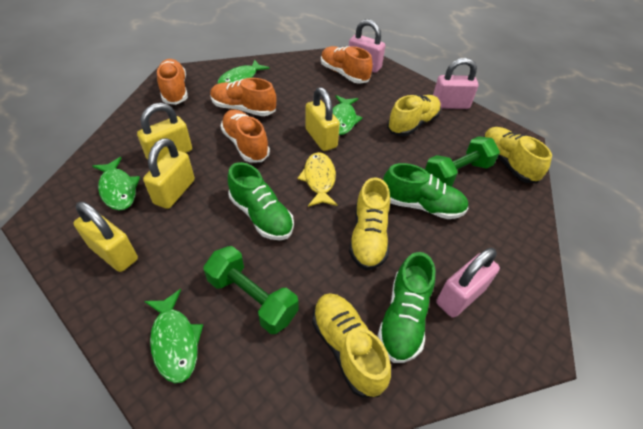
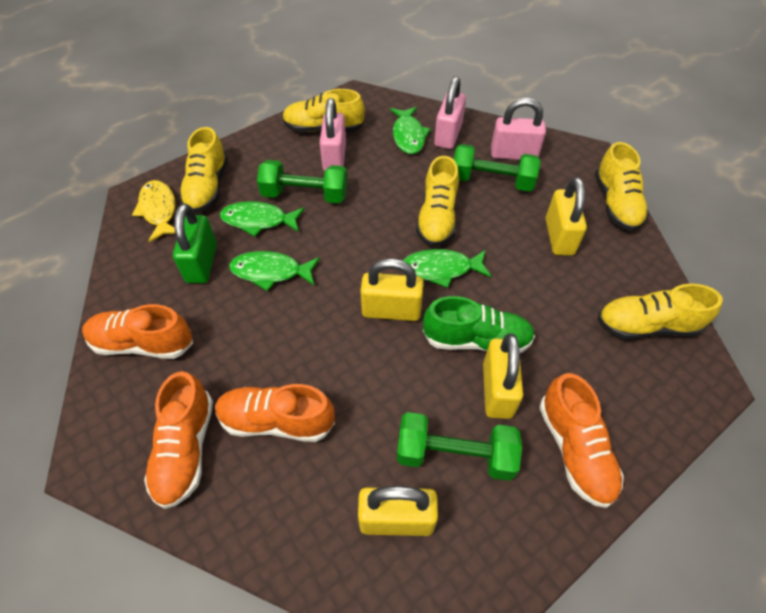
green dumbbell: 2 -> 3
green padlock: 0 -> 1
green shoe: 3 -> 1
yellow shoe: 4 -> 5

